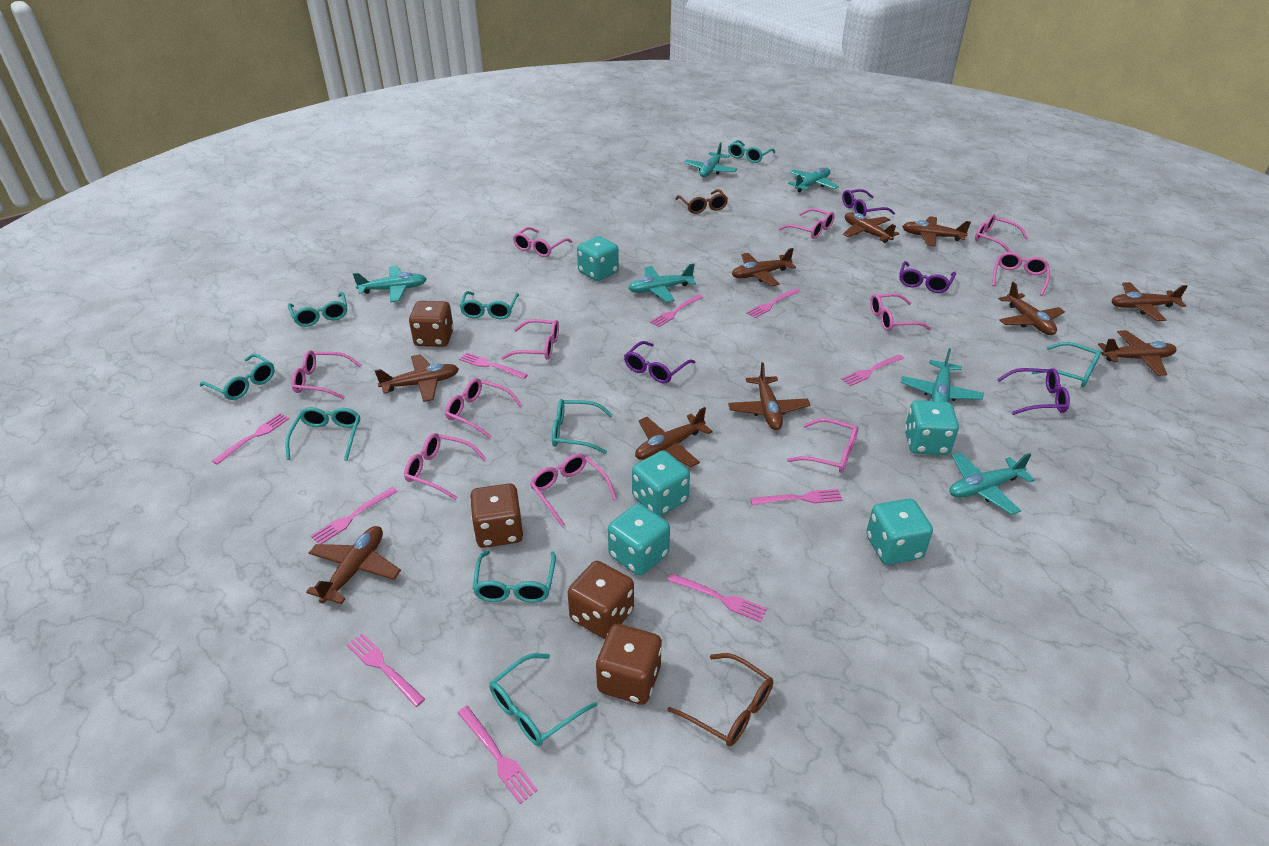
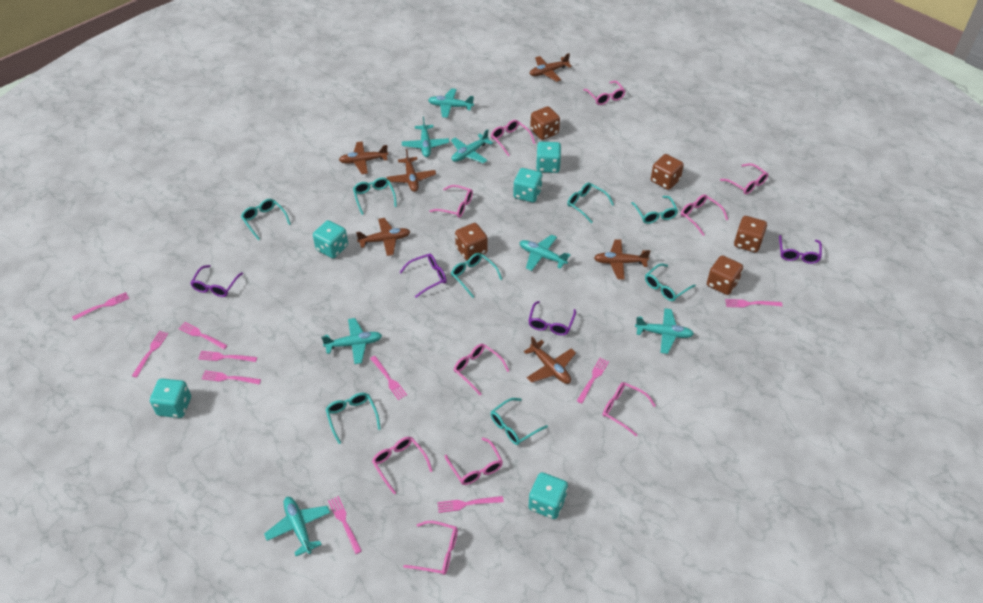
brown dice: 4 -> 5
brown glasses: 2 -> 0
brown plane: 10 -> 6
pink glasses: 11 -> 10
turquoise glasses: 9 -> 8
turquoise plane: 6 -> 7

